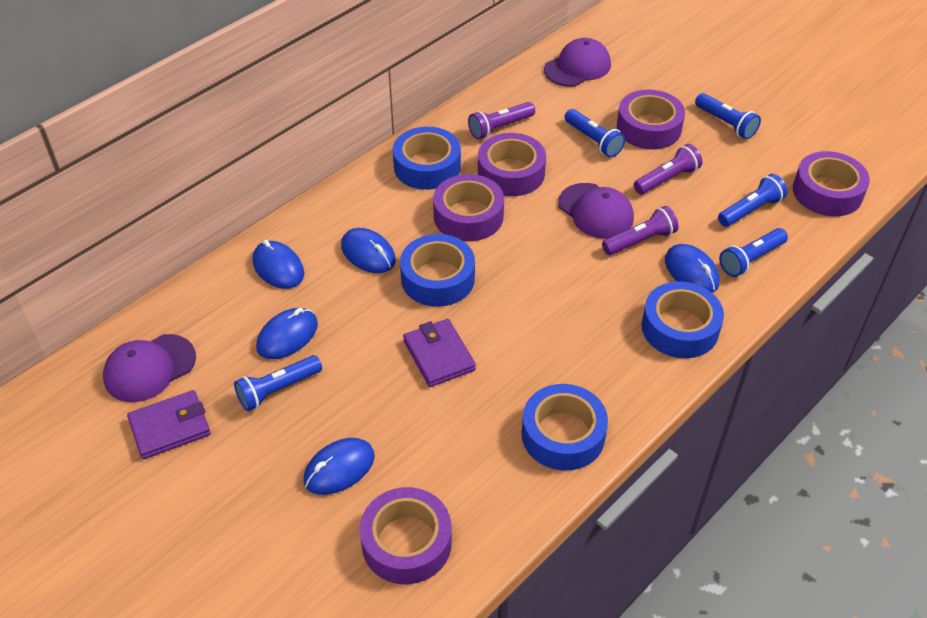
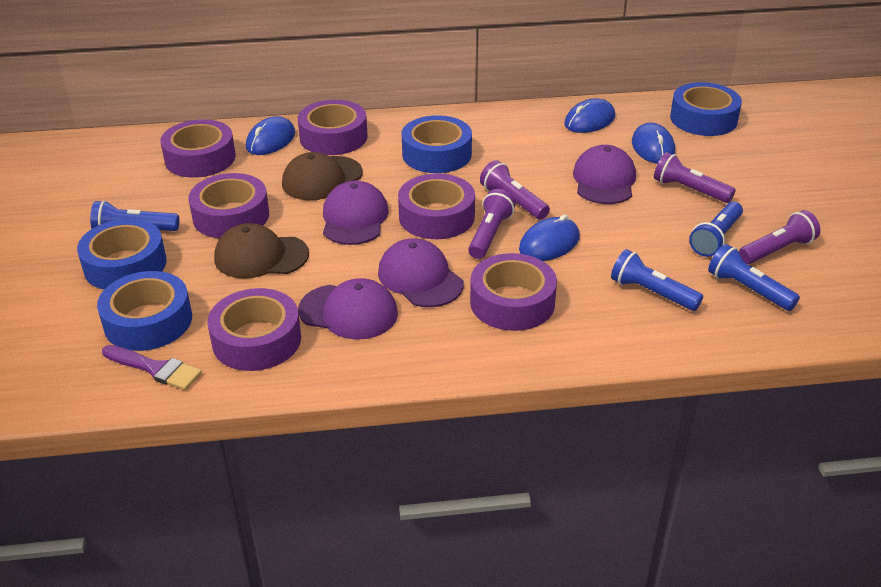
blue flashlight: 5 -> 4
blue mouse: 5 -> 4
brown cap: 0 -> 2
purple brush: 0 -> 1
purple cap: 3 -> 4
purple flashlight: 3 -> 4
purple tape: 5 -> 6
purple wallet: 2 -> 0

